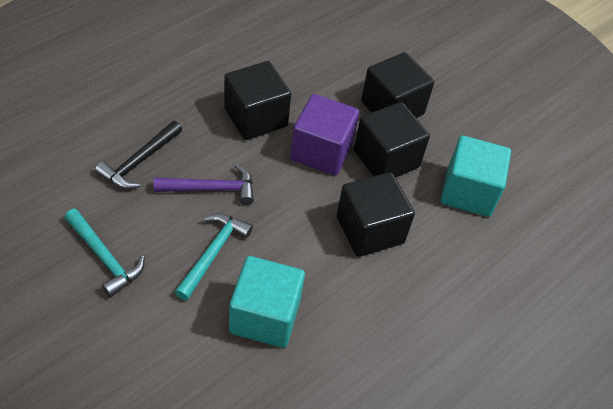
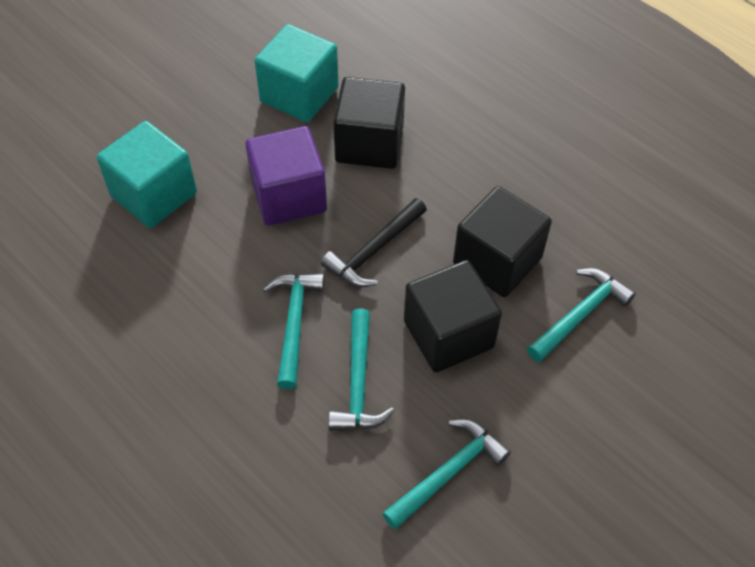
black cube: 4 -> 3
purple hammer: 1 -> 0
turquoise hammer: 2 -> 4

